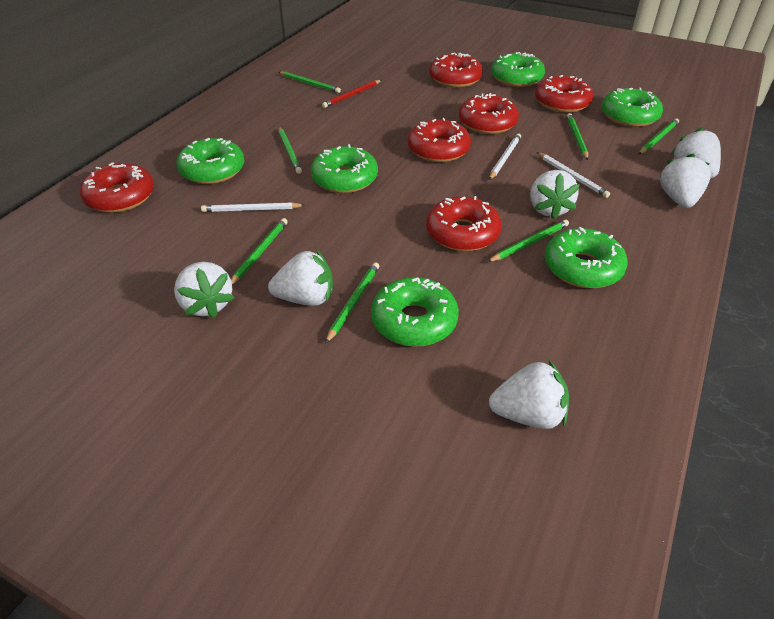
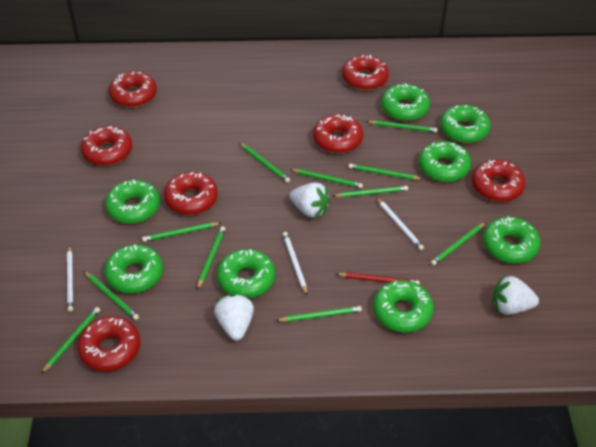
green donut: 6 -> 8
green pencil: 7 -> 11
red donut: 6 -> 7
white strawberry: 6 -> 3

